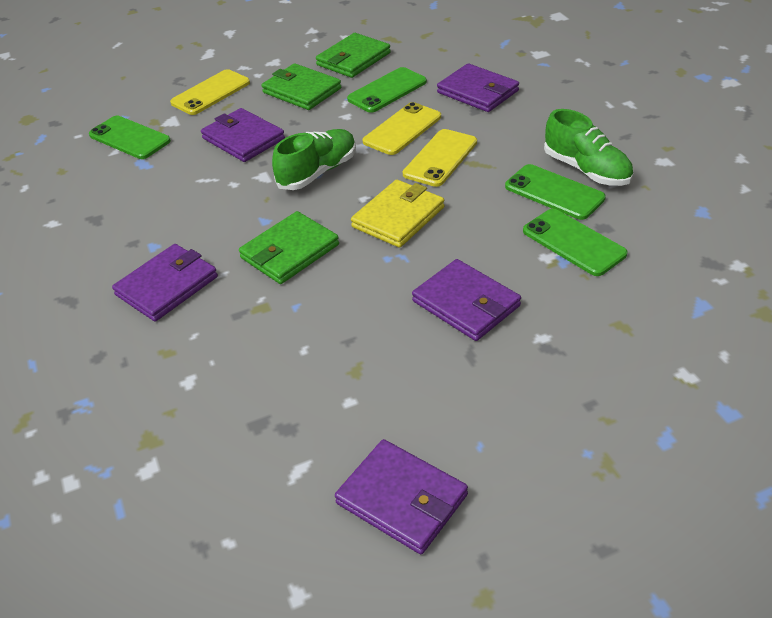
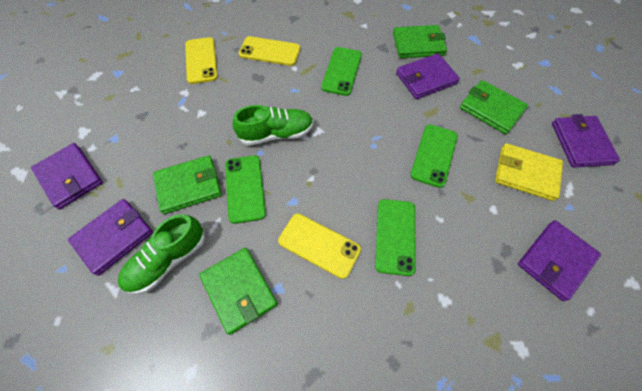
green wallet: 3 -> 4

